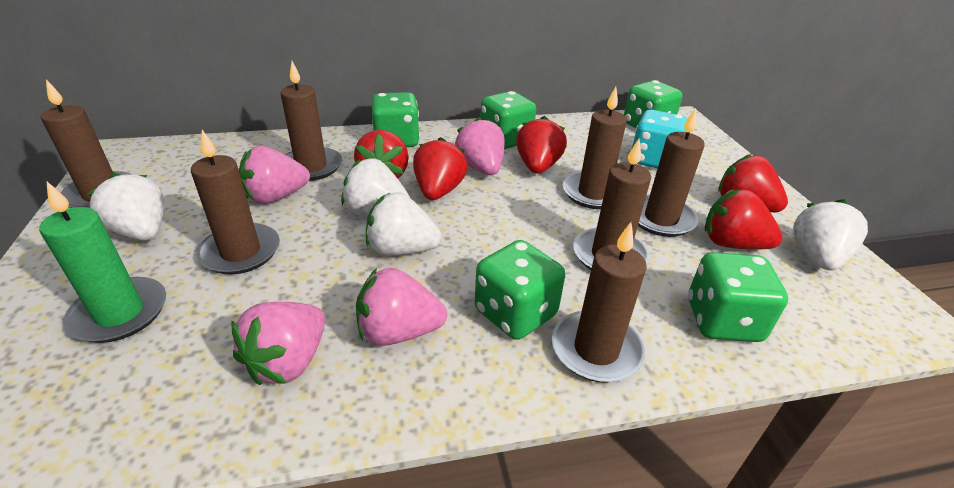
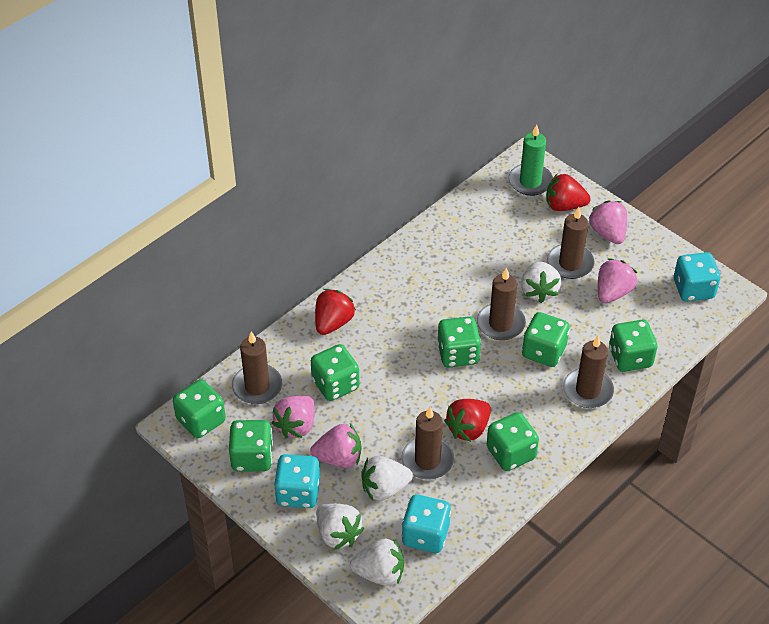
brown candle: 7 -> 5
green dice: 5 -> 7
red strawberry: 5 -> 3
turquoise dice: 1 -> 3

